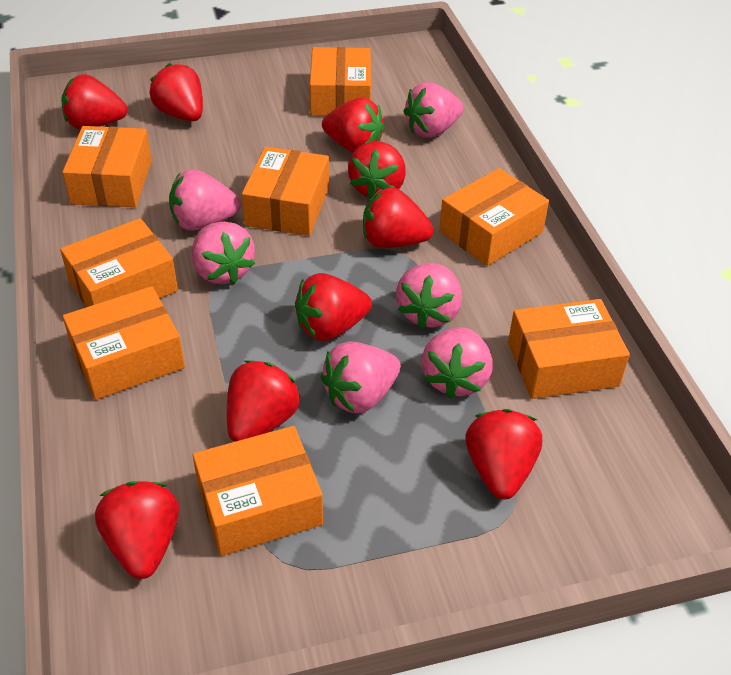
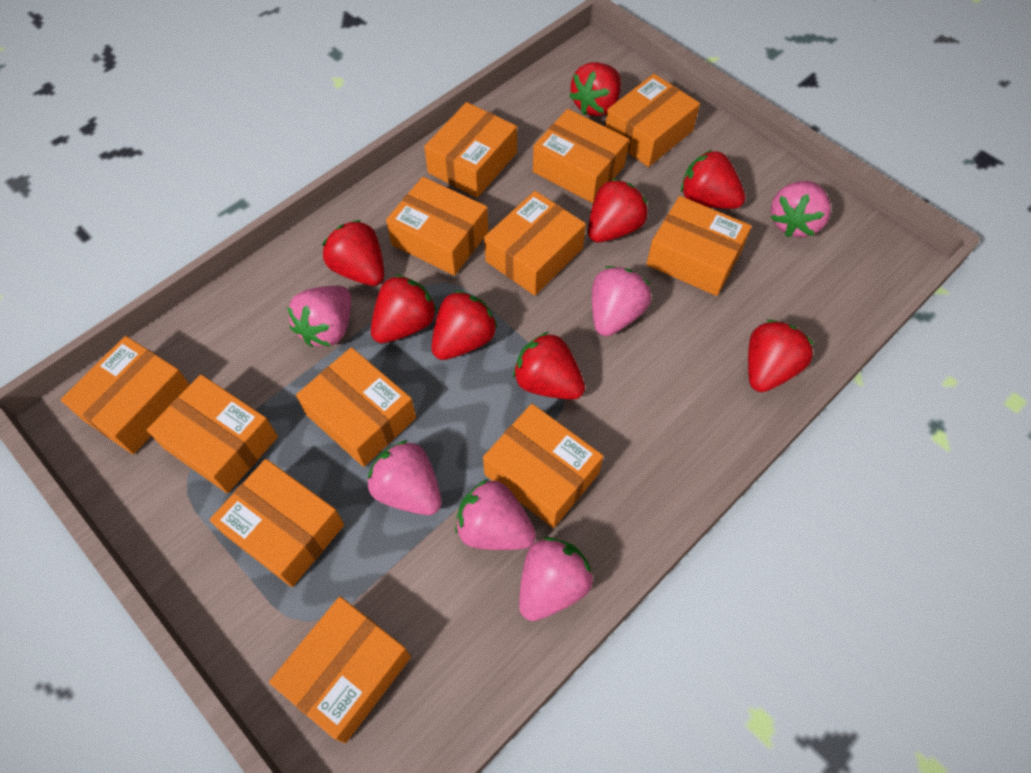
orange box: 8 -> 12
red strawberry: 9 -> 8

